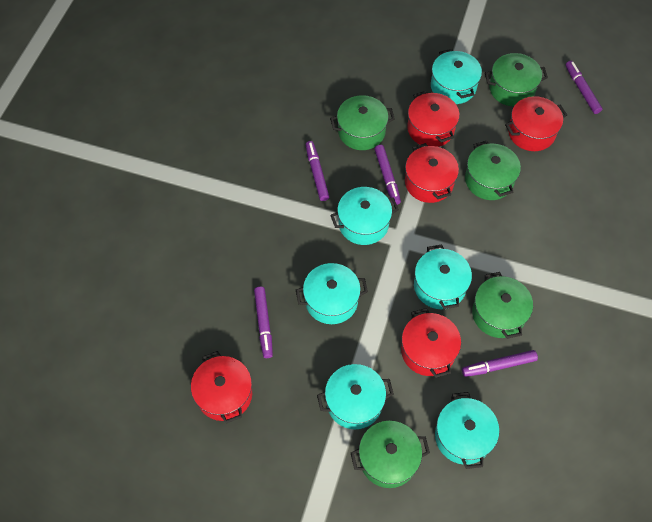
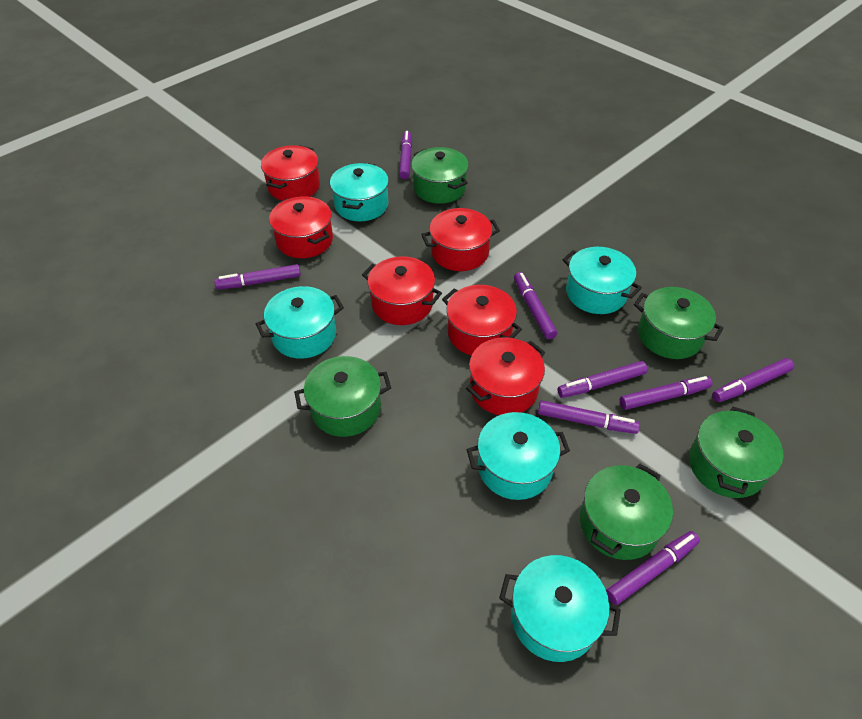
purple marker: 5 -> 8
red pot: 5 -> 6
turquoise pot: 6 -> 5

